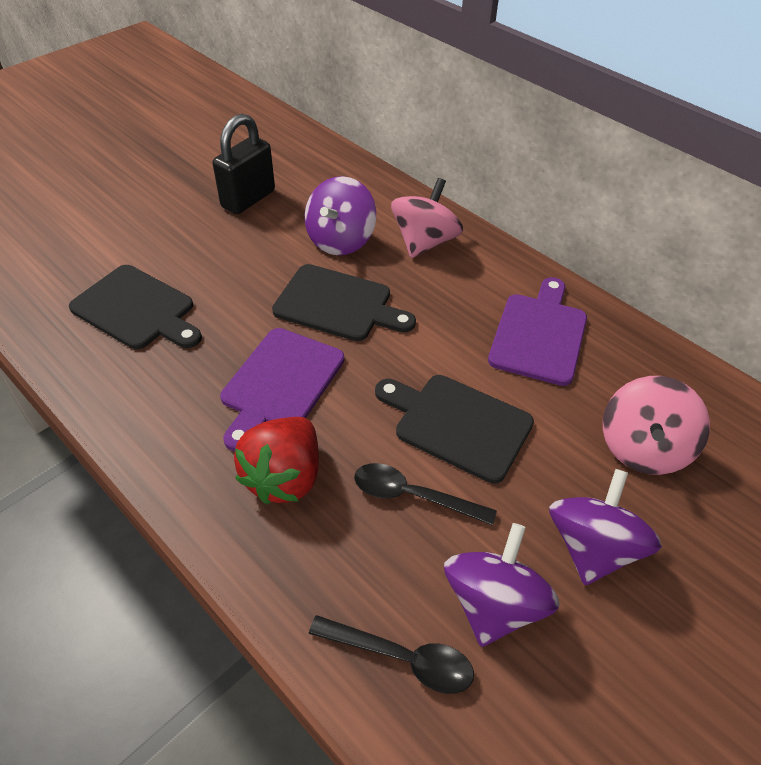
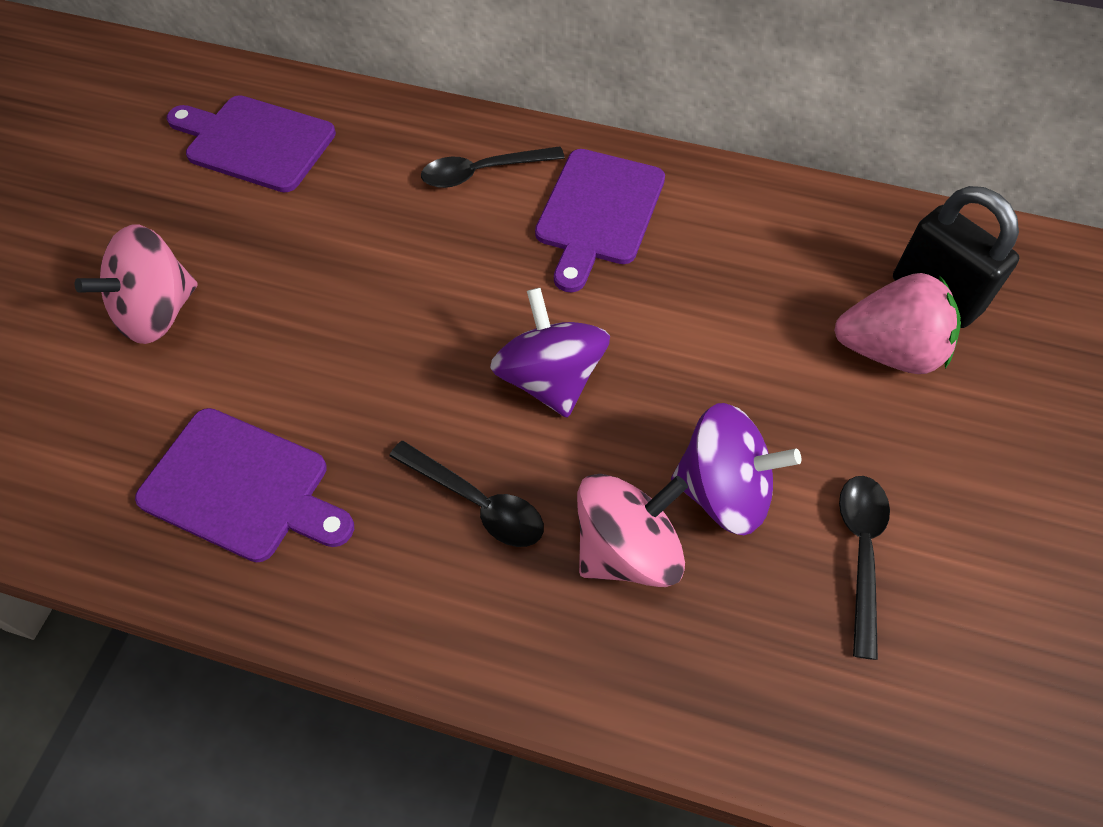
black cutting board: 3 -> 0
black spoon: 2 -> 3
pink strawberry: 0 -> 1
purple cutting board: 2 -> 3
purple spinning top: 3 -> 2
red strawberry: 1 -> 0

